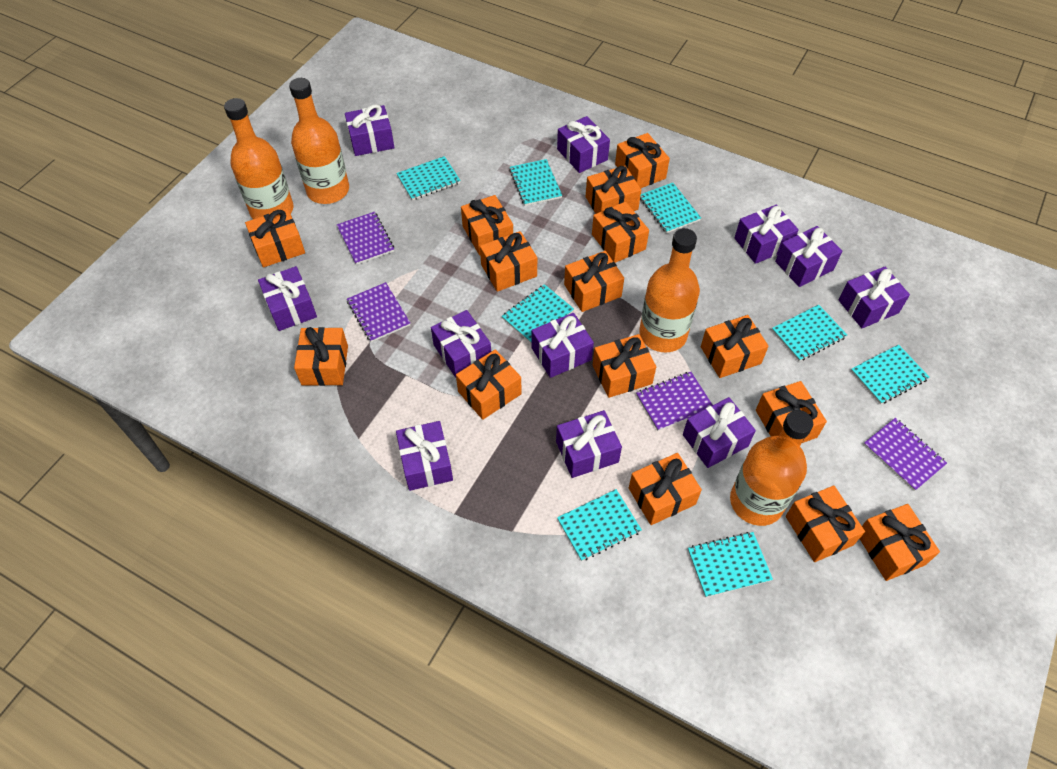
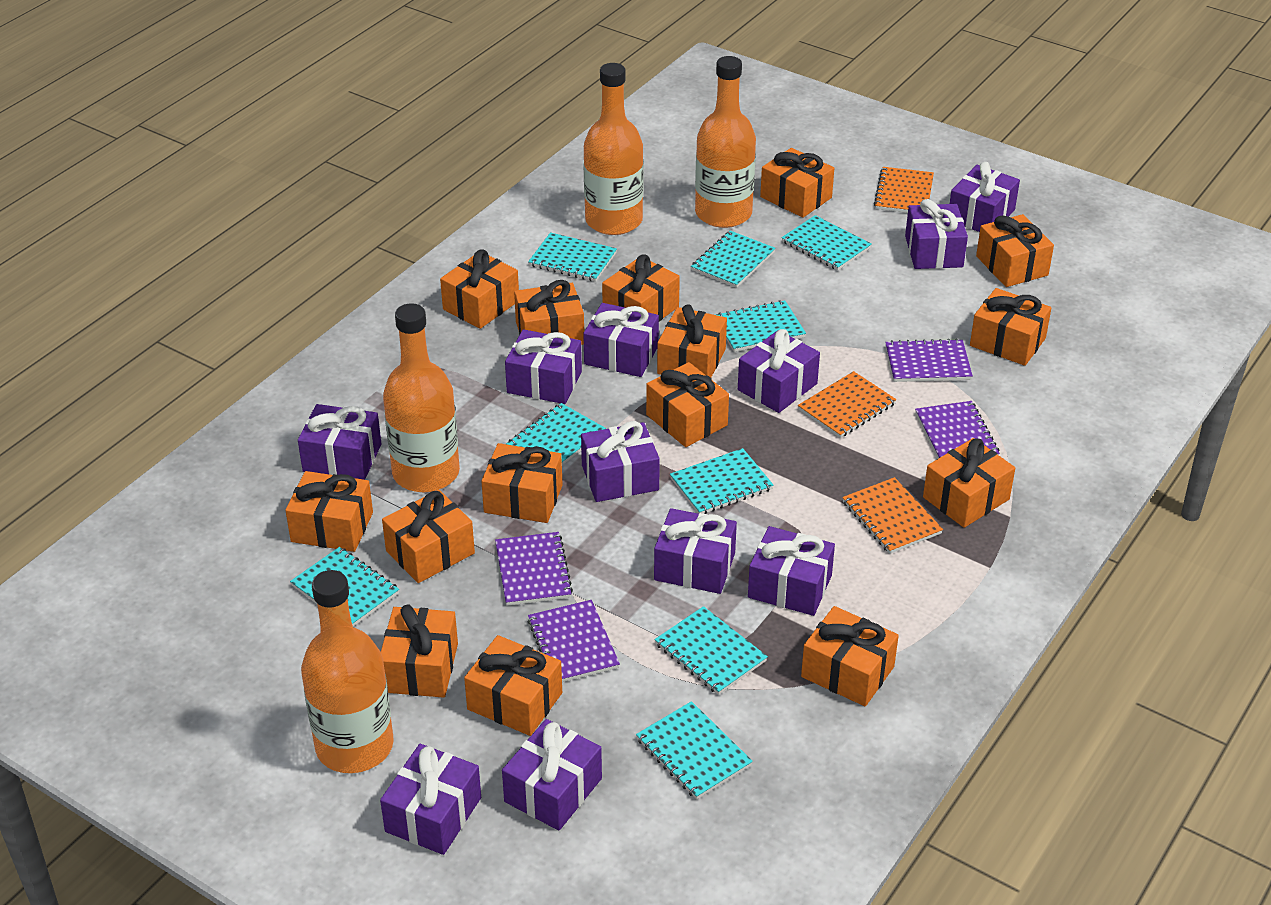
orange notebook: 0 -> 3
turquoise notebook: 8 -> 9

